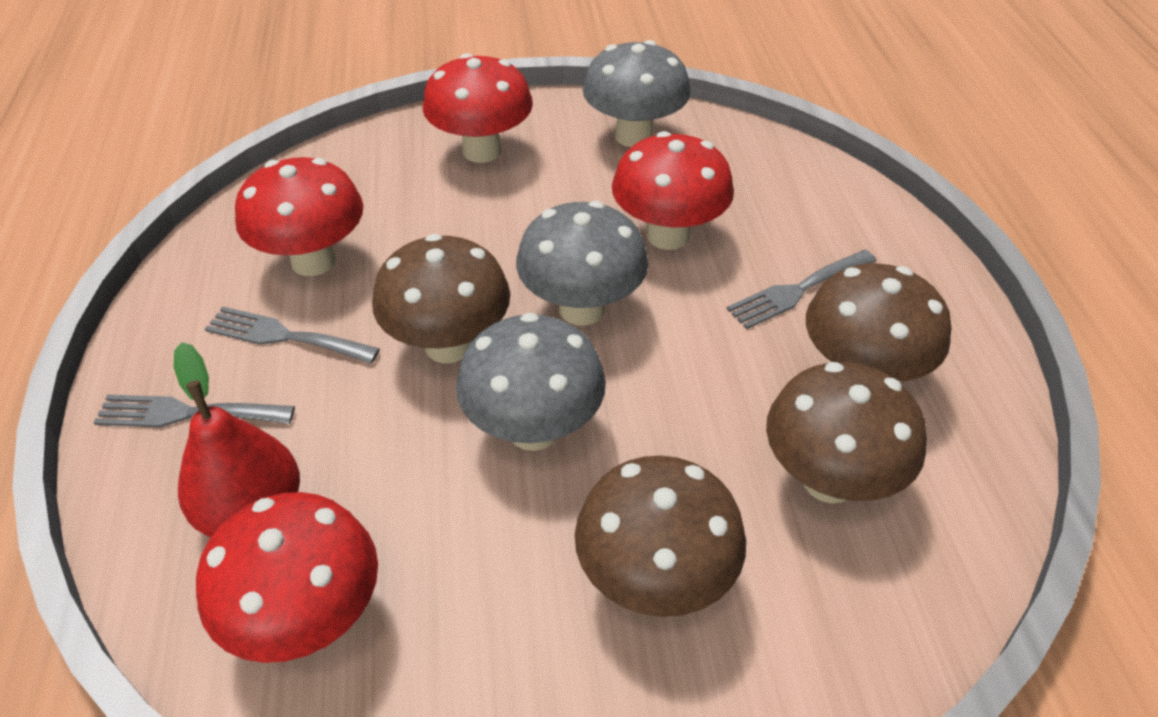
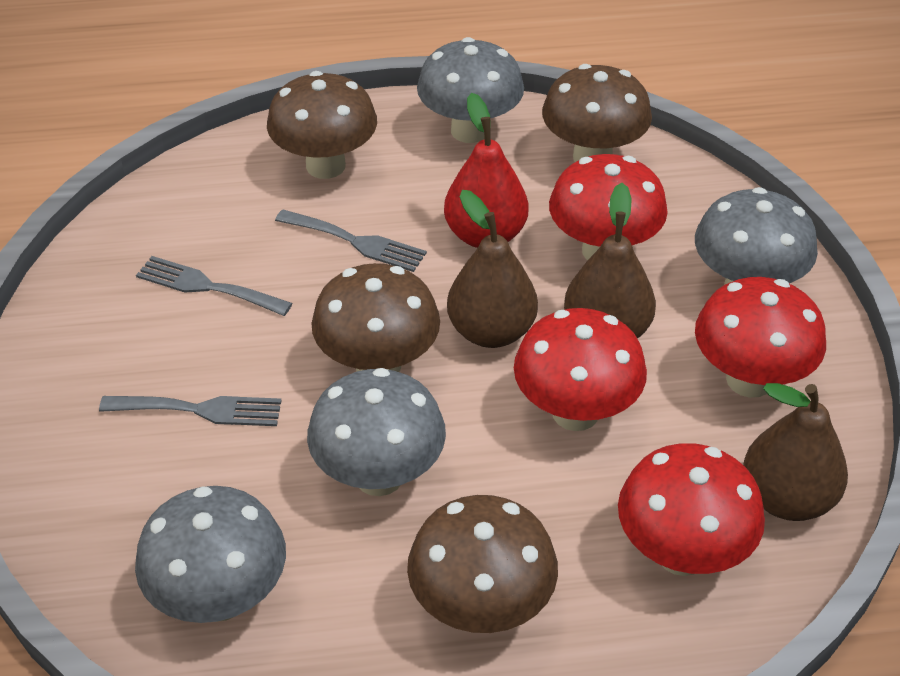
brown pear: 0 -> 3
grey mushroom: 3 -> 4

